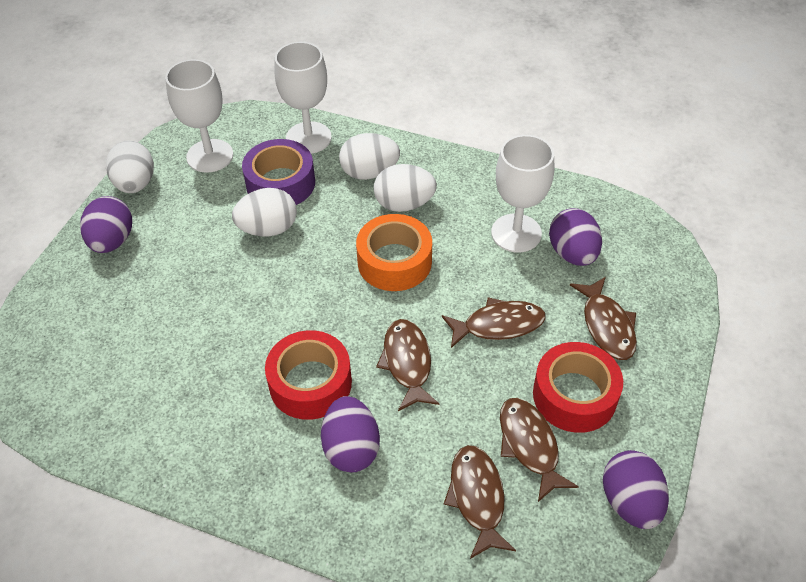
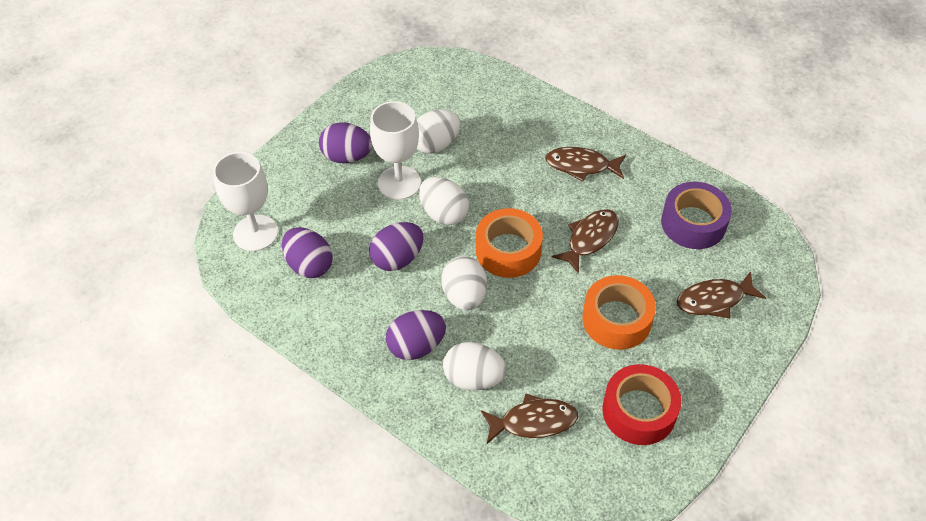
brown fish: 5 -> 4
orange tape: 1 -> 2
red tape: 2 -> 1
white goblet: 3 -> 2

